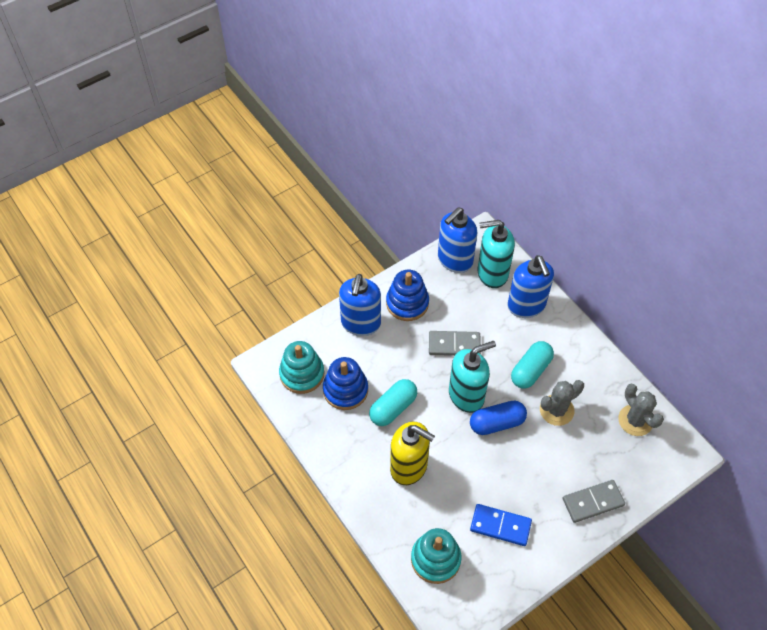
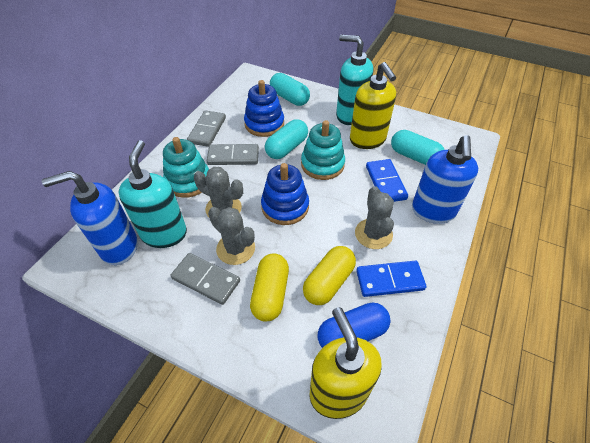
blue domino: 1 -> 2
blue soap dispenser: 3 -> 2
grey cactus: 2 -> 3
grey domino: 2 -> 3
turquoise capsule: 2 -> 3
yellow capsule: 0 -> 2
yellow soap dispenser: 1 -> 2

